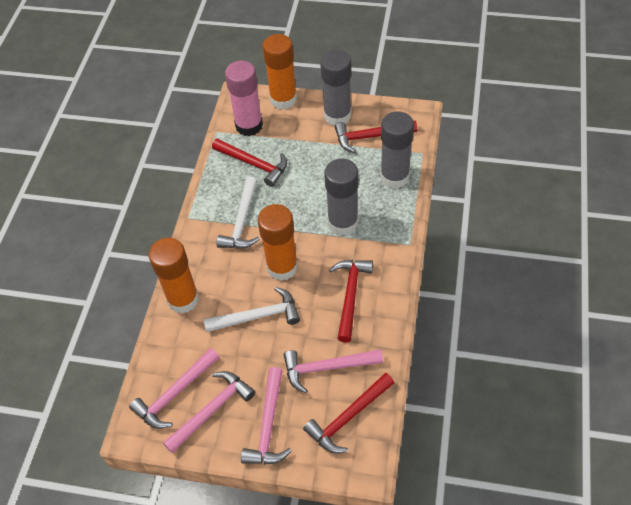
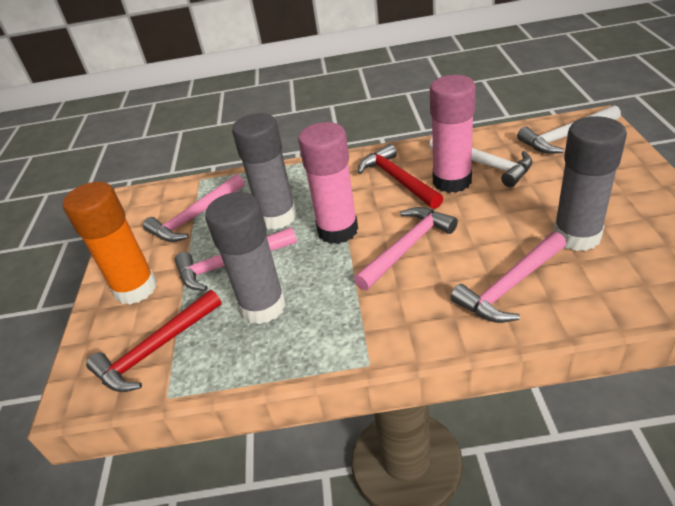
orange glue stick: 3 -> 1
pink glue stick: 1 -> 2
red hammer: 4 -> 2

